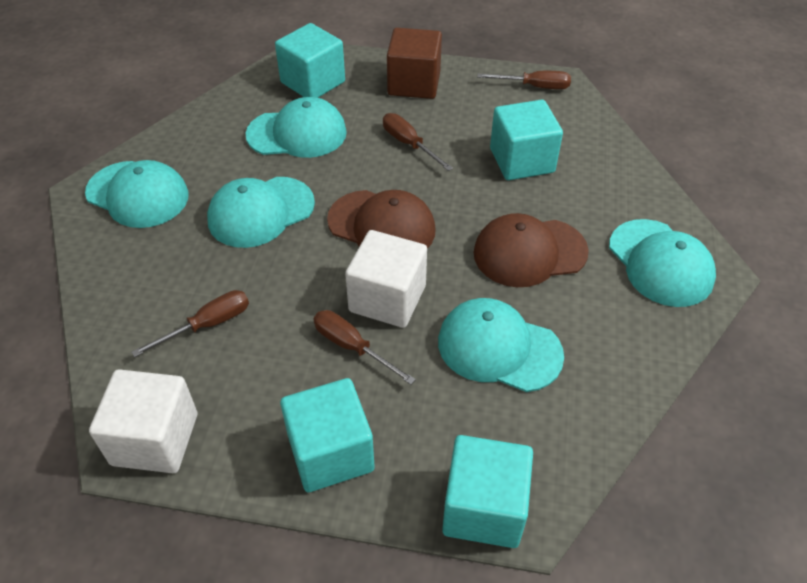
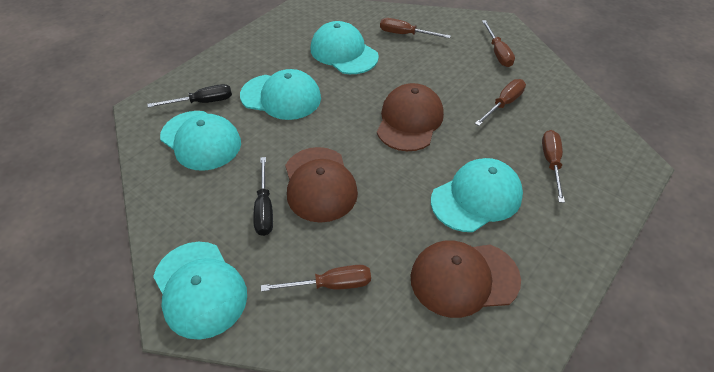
black screwdriver: 0 -> 2
brown cap: 2 -> 3
brown cube: 1 -> 0
brown screwdriver: 4 -> 5
turquoise cube: 4 -> 0
white cube: 2 -> 0

